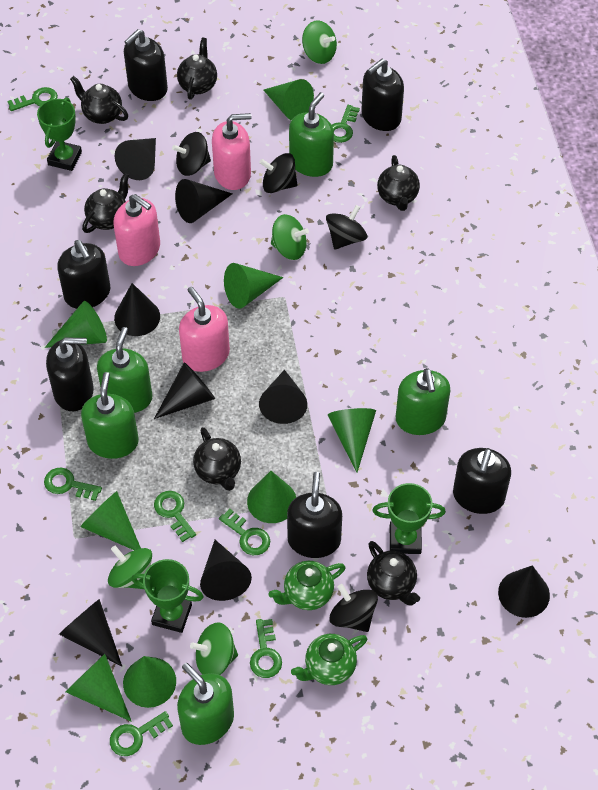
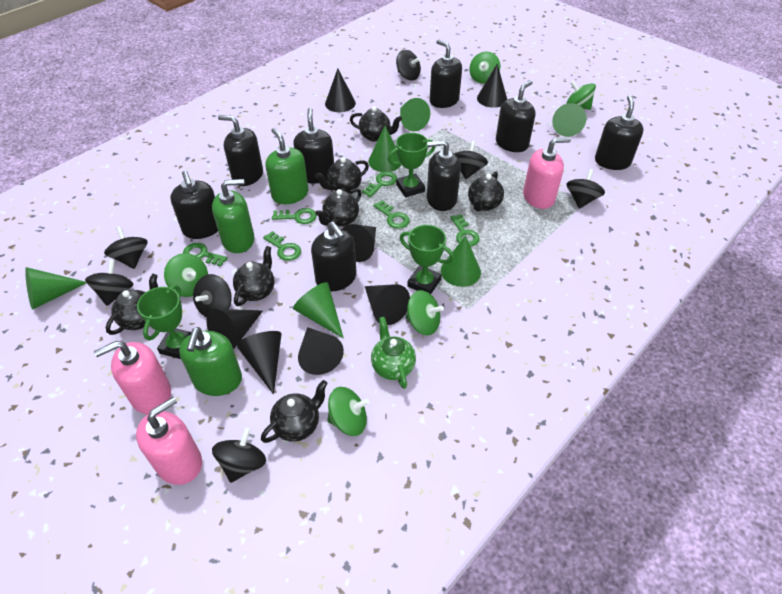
black cone: 8 -> 7
black soap dispenser: 6 -> 8
black spinning top: 4 -> 7
black teapot: 6 -> 7
green cone: 8 -> 6
green key: 7 -> 6
green soap dispenser: 5 -> 3
green spinning top: 4 -> 5
green teapot: 2 -> 1

